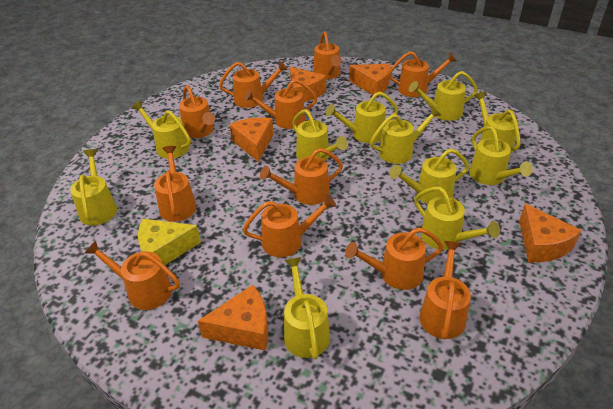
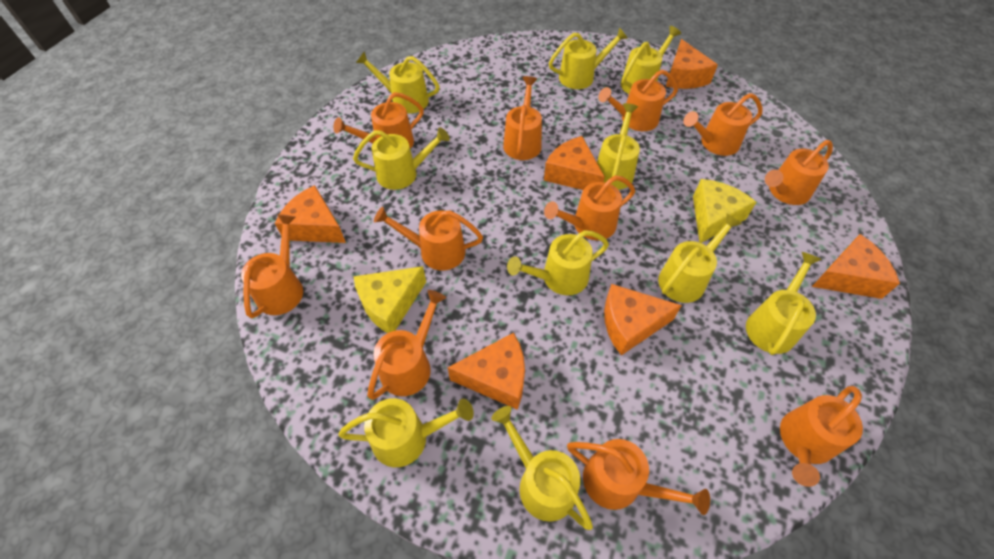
orange cheese: 5 -> 6
yellow cheese: 1 -> 2
yellow watering can: 11 -> 10

